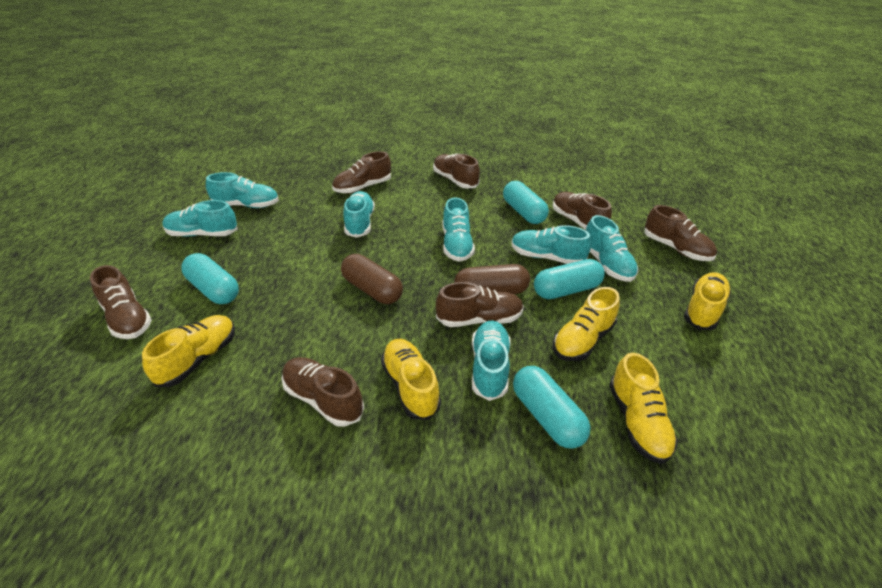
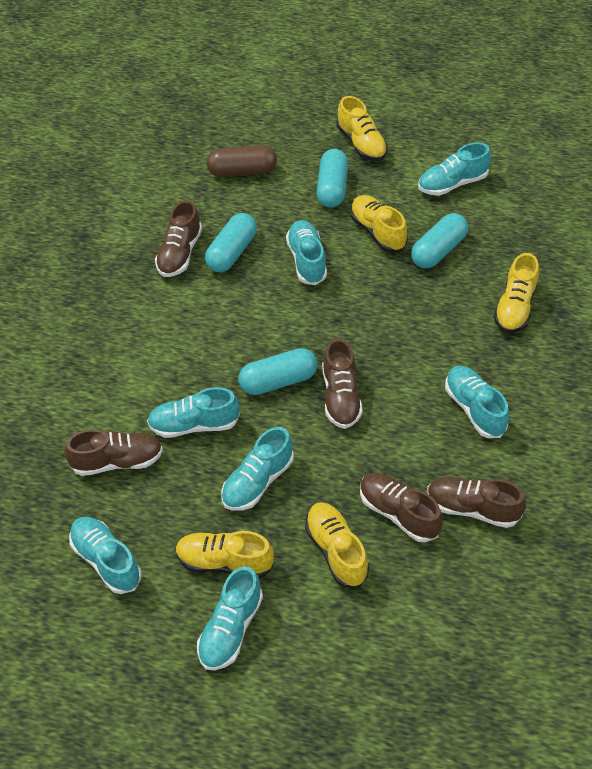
brown capsule: 2 -> 1
brown shoe: 7 -> 5

